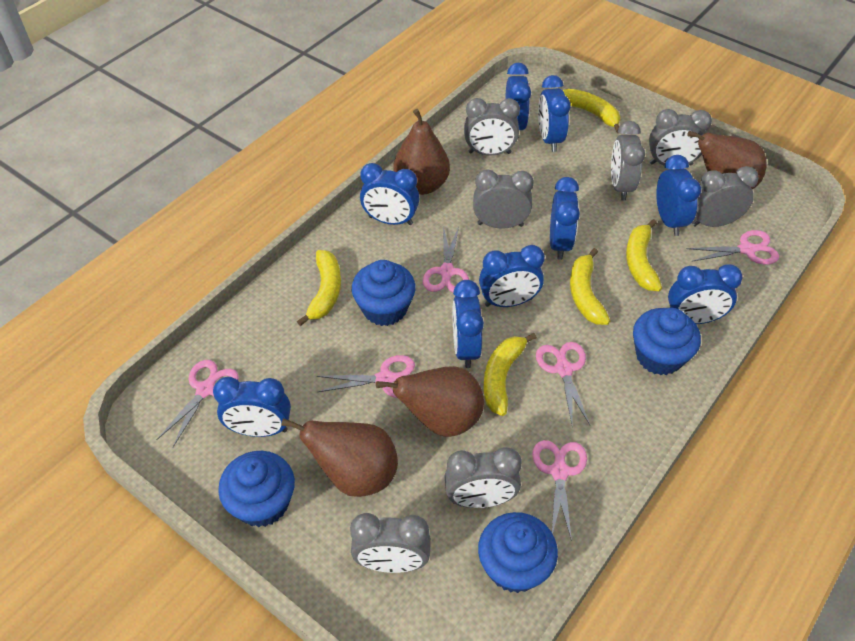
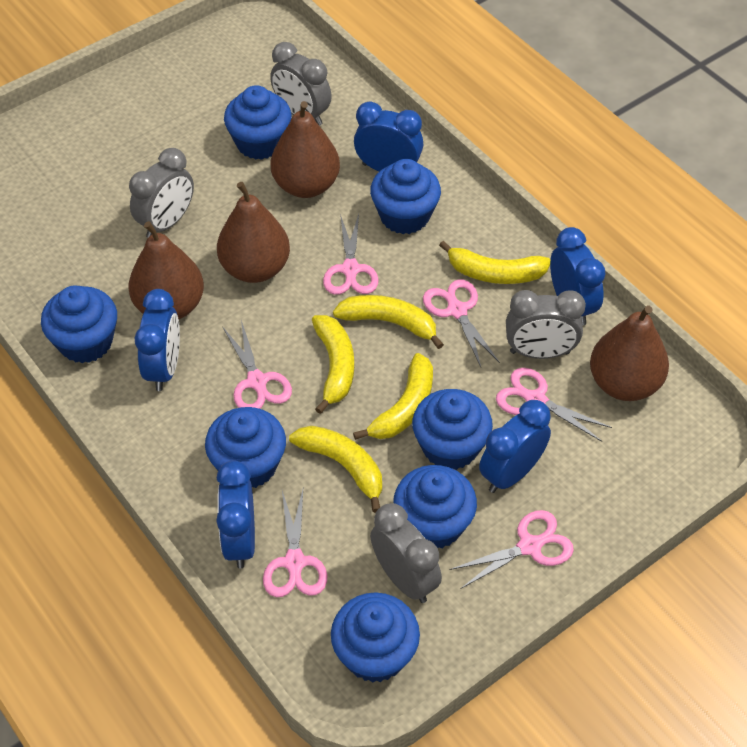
blue clock: 9 -> 5
blue cupcake: 4 -> 7
grey clock: 7 -> 4

